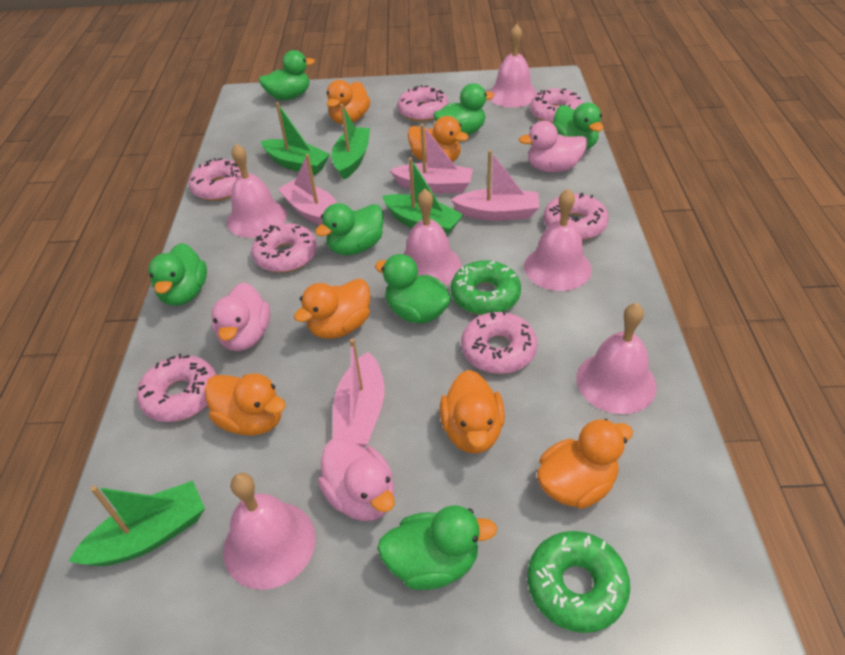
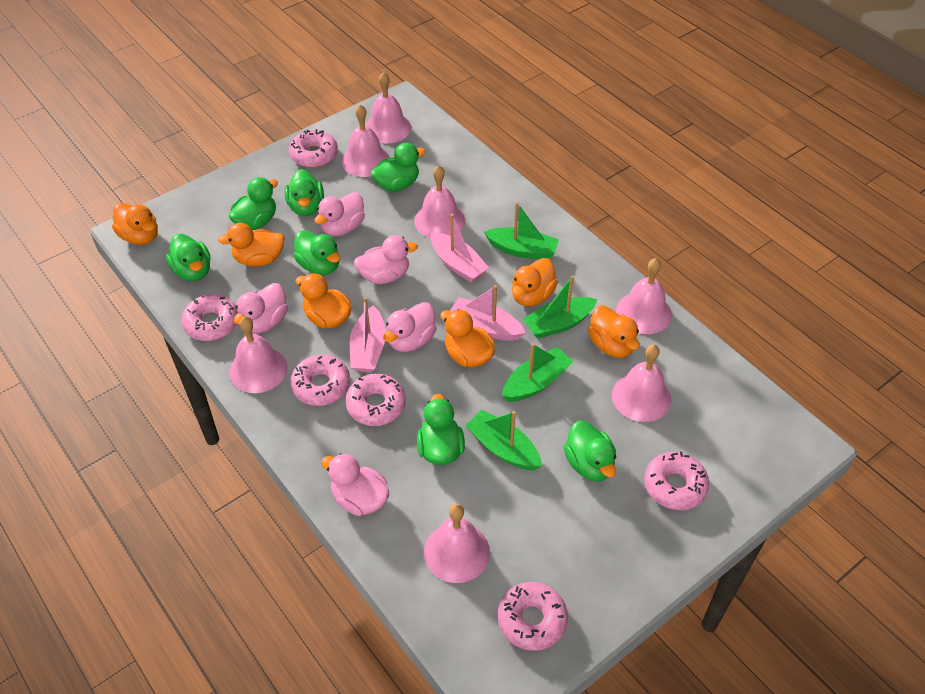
green donut: 2 -> 0
pink bell: 6 -> 7
pink boat: 4 -> 3
pink donut: 7 -> 6
pink duck: 3 -> 5

